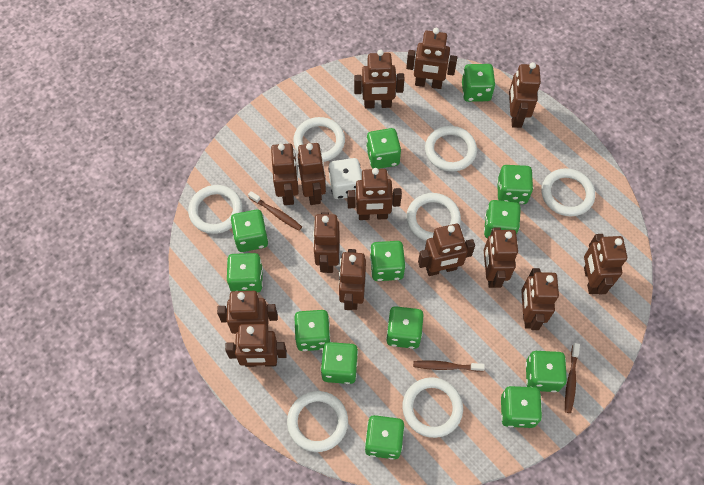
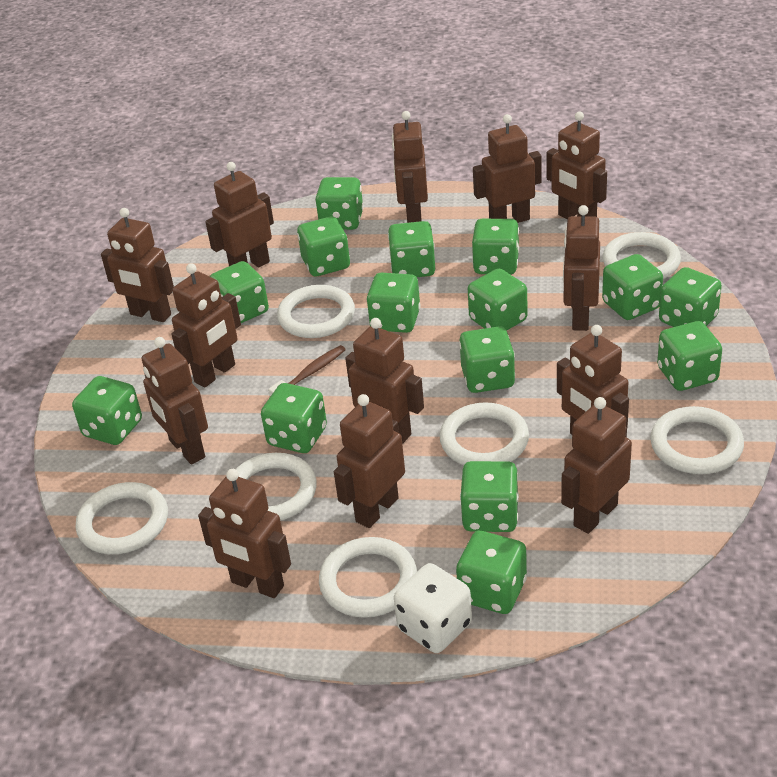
brown robot: 14 -> 13
brown toothbrush: 3 -> 1
green dice: 13 -> 15

